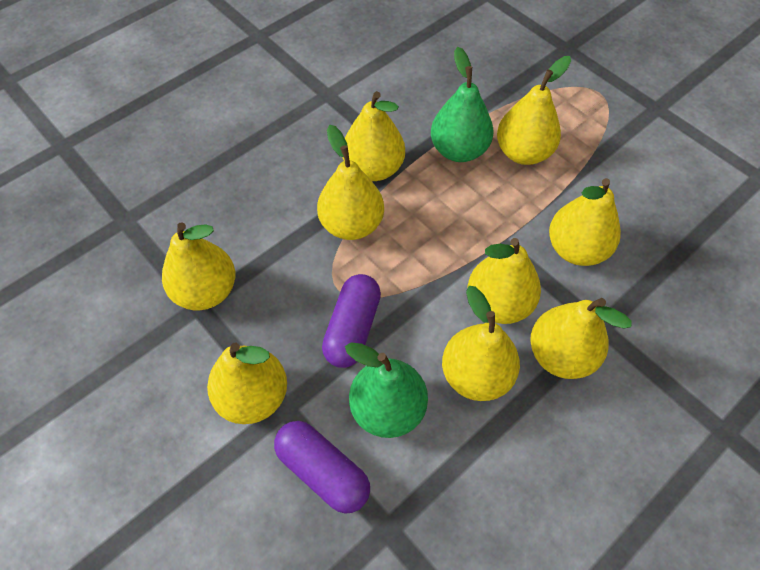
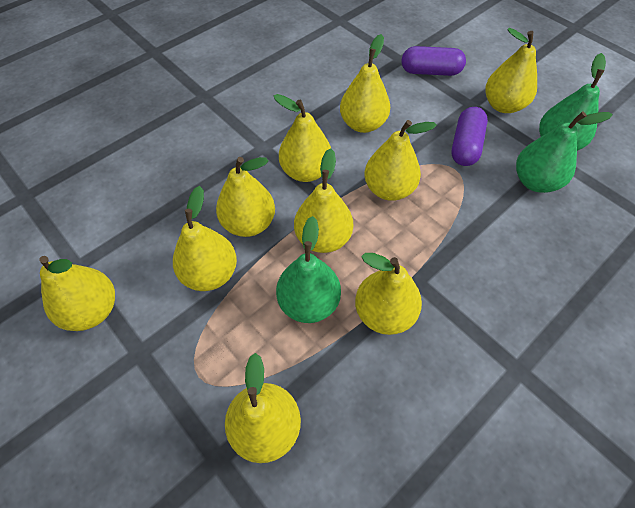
green pear: 2 -> 3
yellow pear: 9 -> 10

